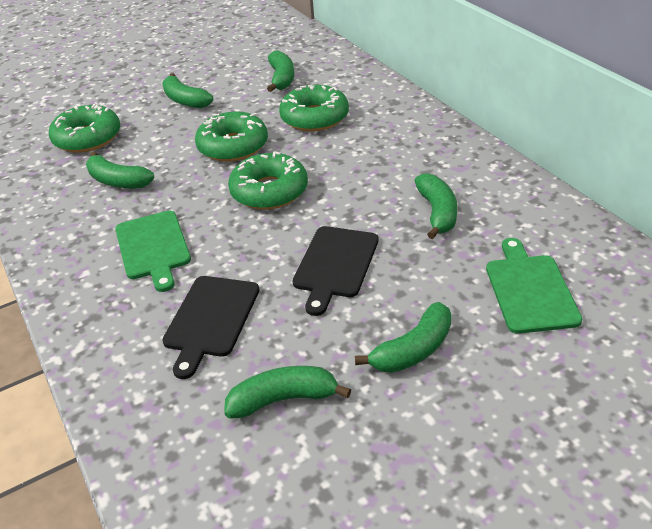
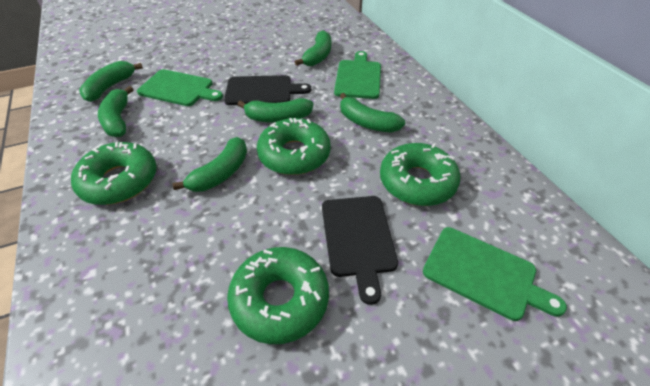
green cutting board: 2 -> 3

